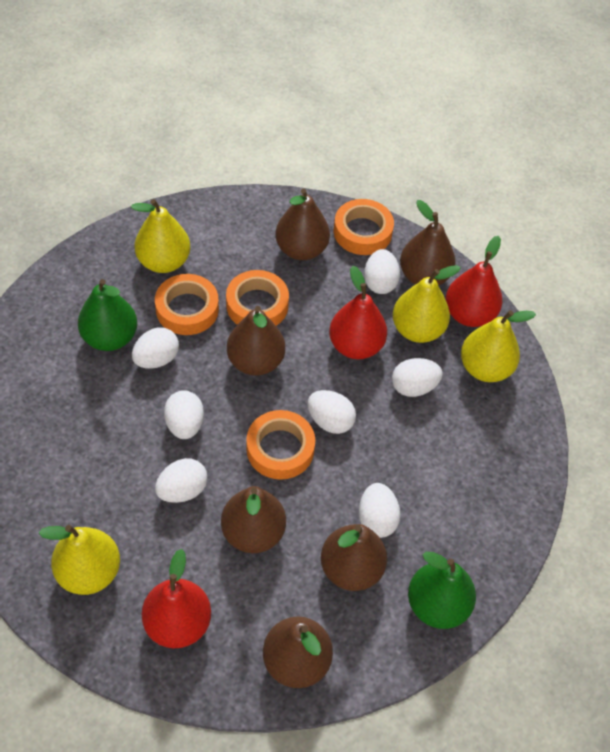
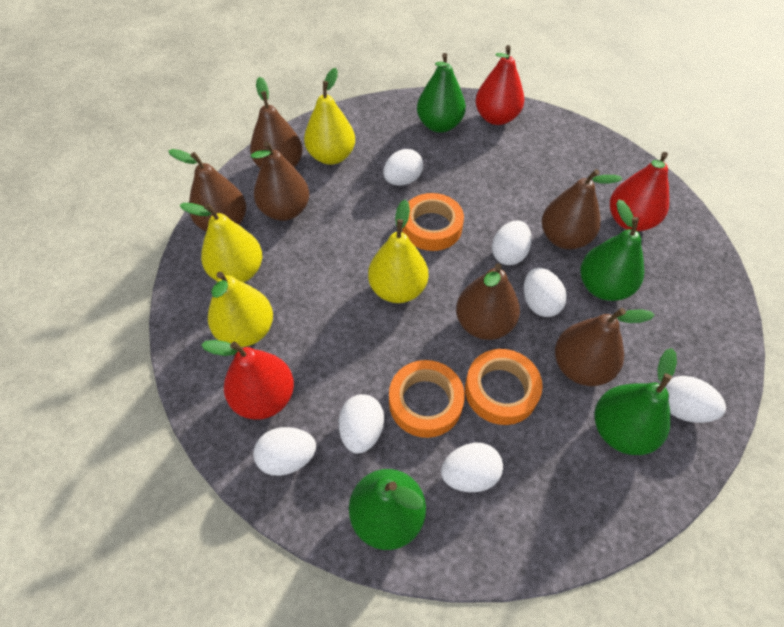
green pear: 2 -> 4
orange tape: 4 -> 3

